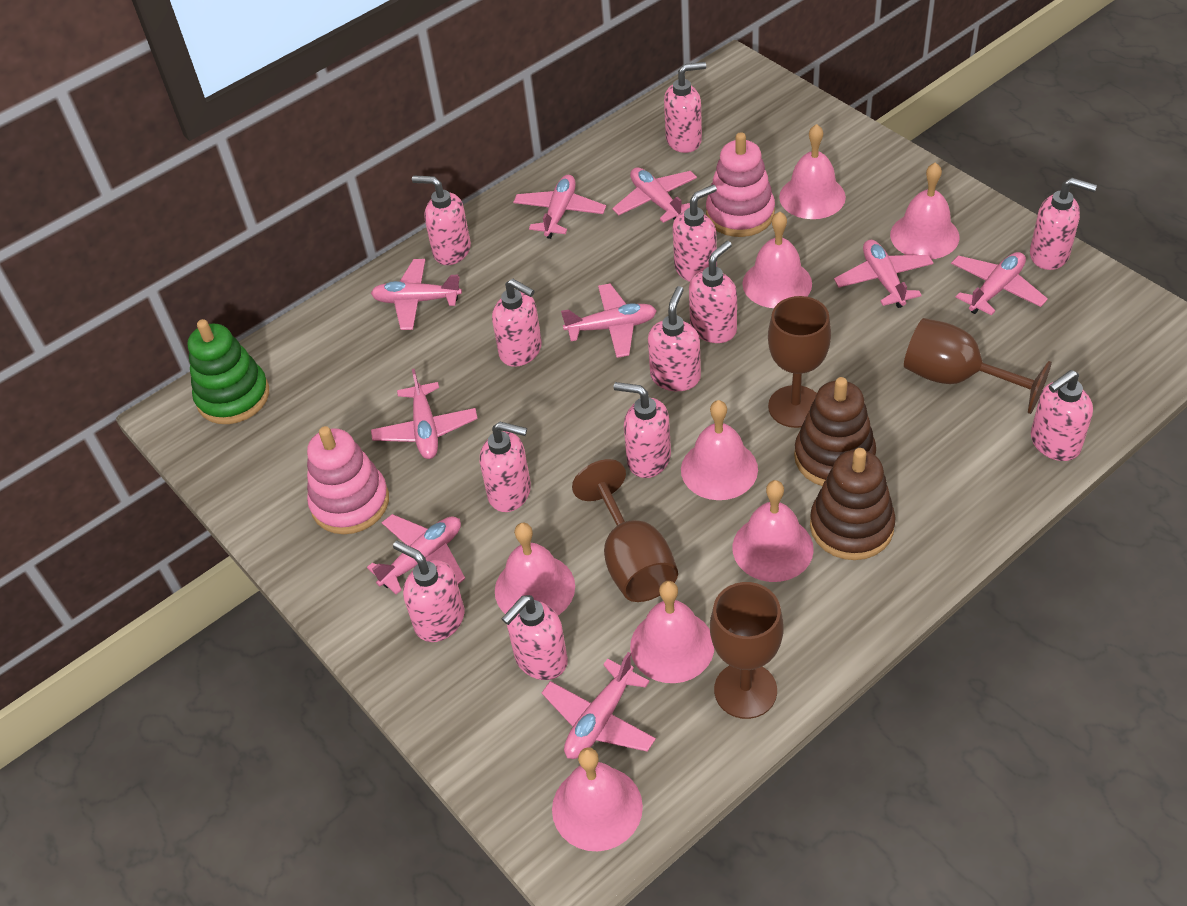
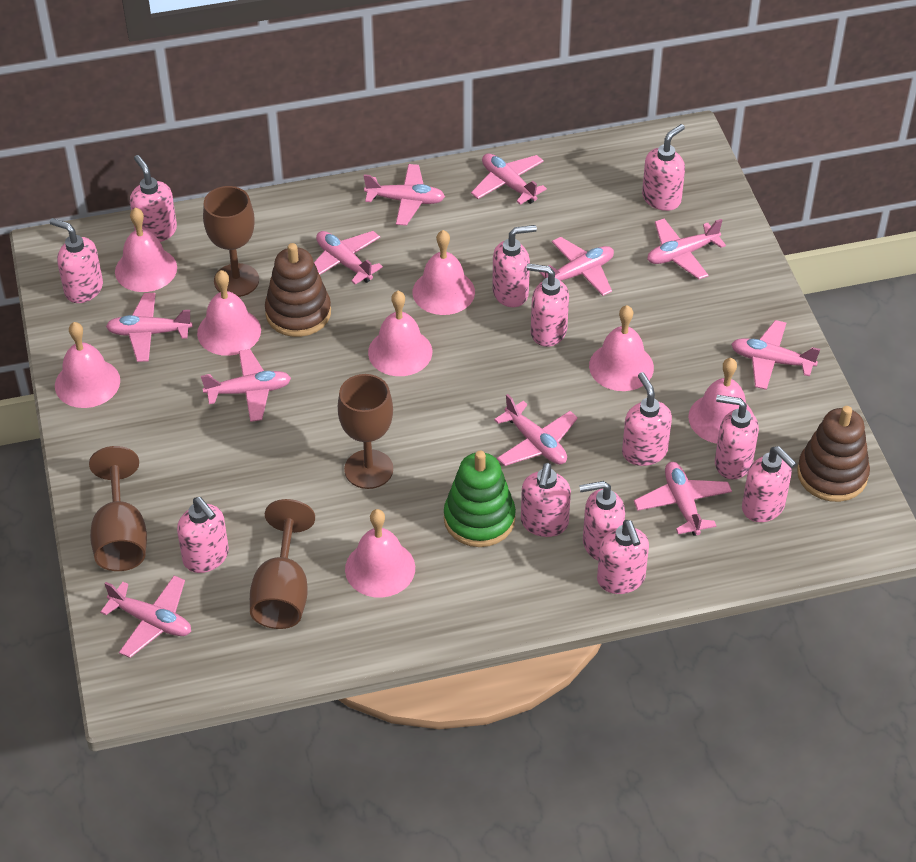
pink plane: 9 -> 11
pink stacking toy: 2 -> 0

